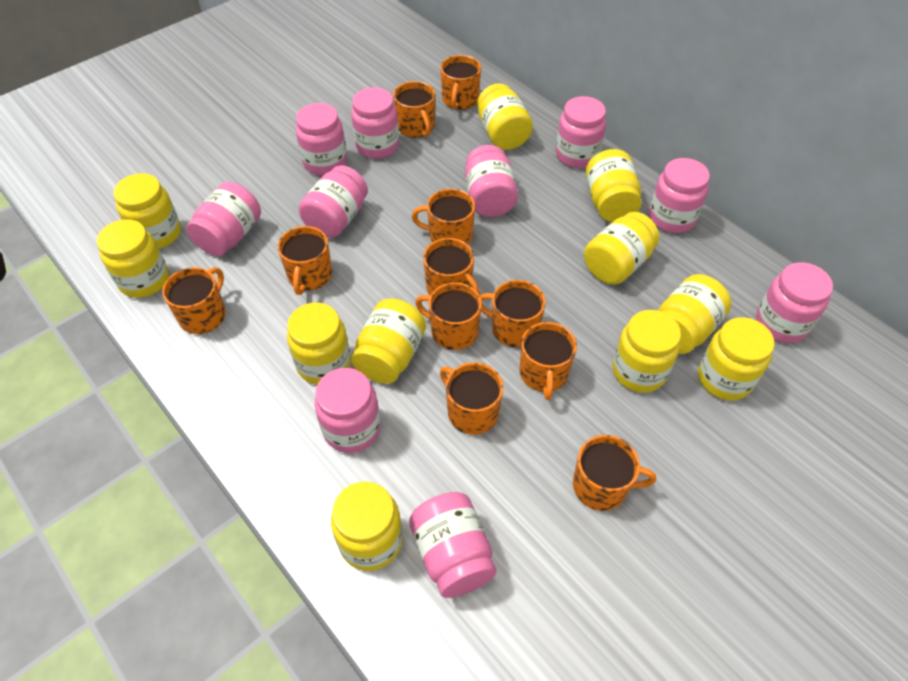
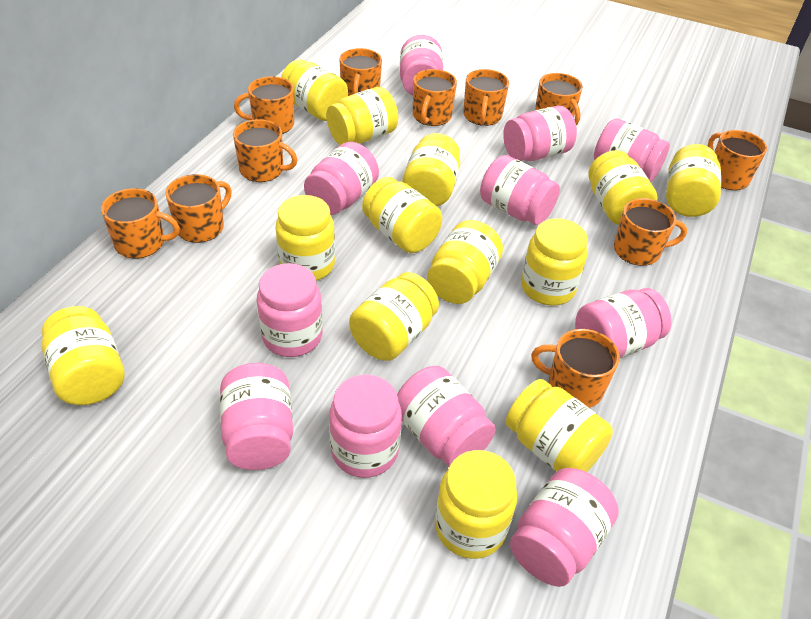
pink jar: 10 -> 11
yellow jar: 11 -> 13

